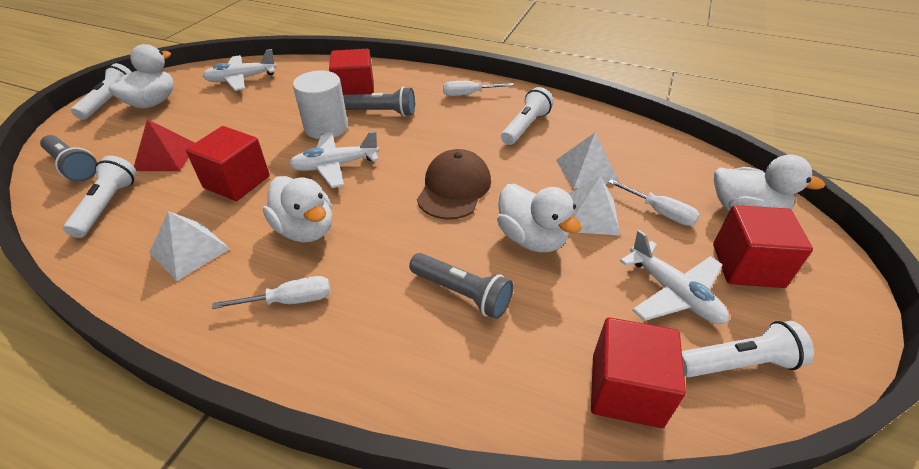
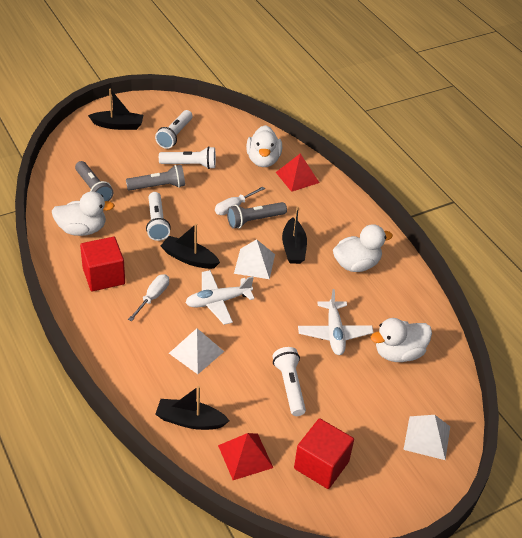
black boat: 0 -> 4
brown cap: 1 -> 0
red cube: 4 -> 2
red pyramid: 1 -> 2
white cylinder: 1 -> 0
white plane: 3 -> 2
white screwdriver: 3 -> 2

